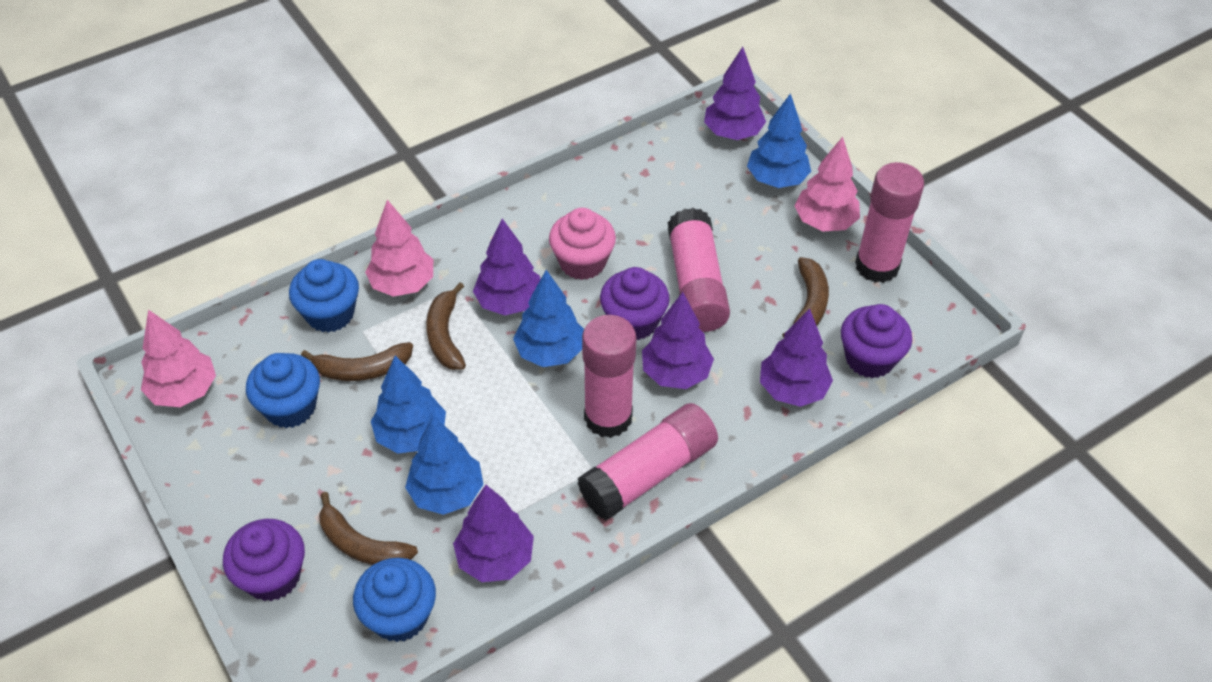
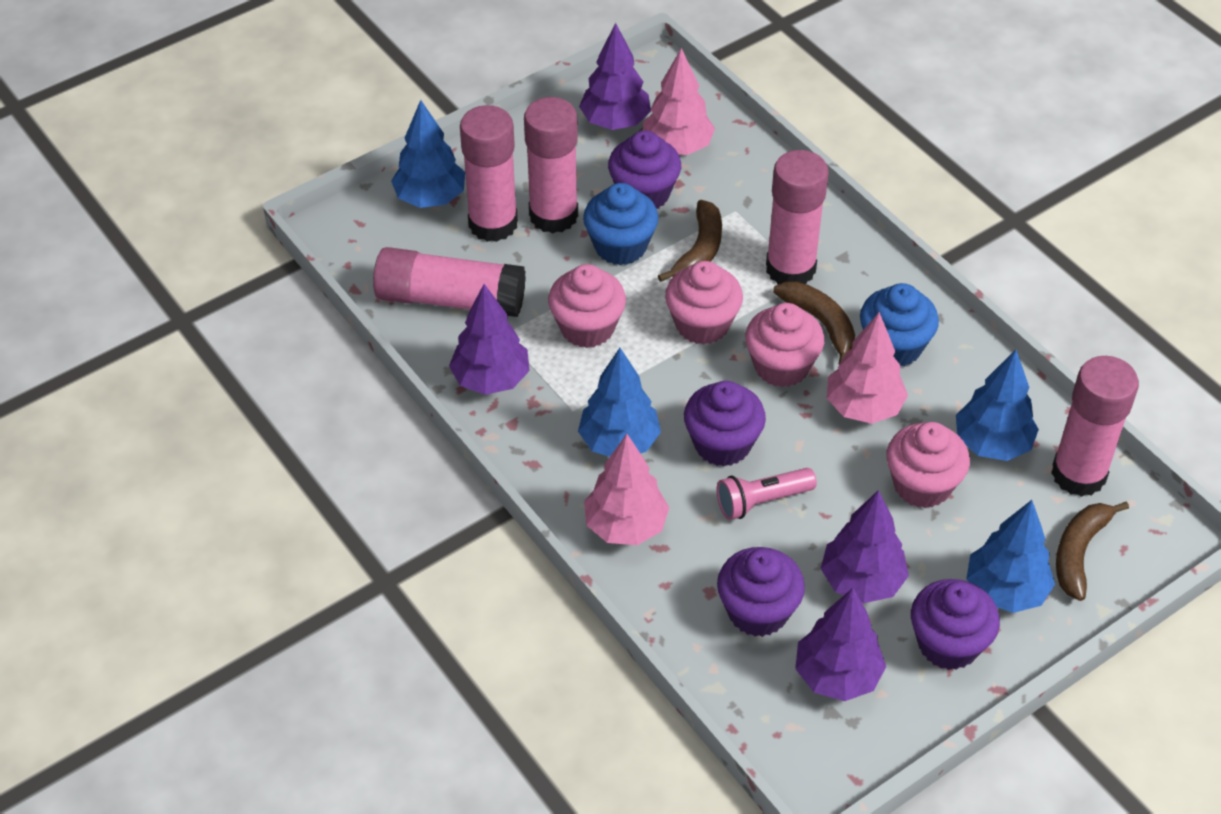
blue cupcake: 3 -> 2
brown banana: 4 -> 3
pink cupcake: 1 -> 4
pink flashlight: 0 -> 1
pink glue stick: 4 -> 5
purple cupcake: 3 -> 4
purple tree: 5 -> 4

